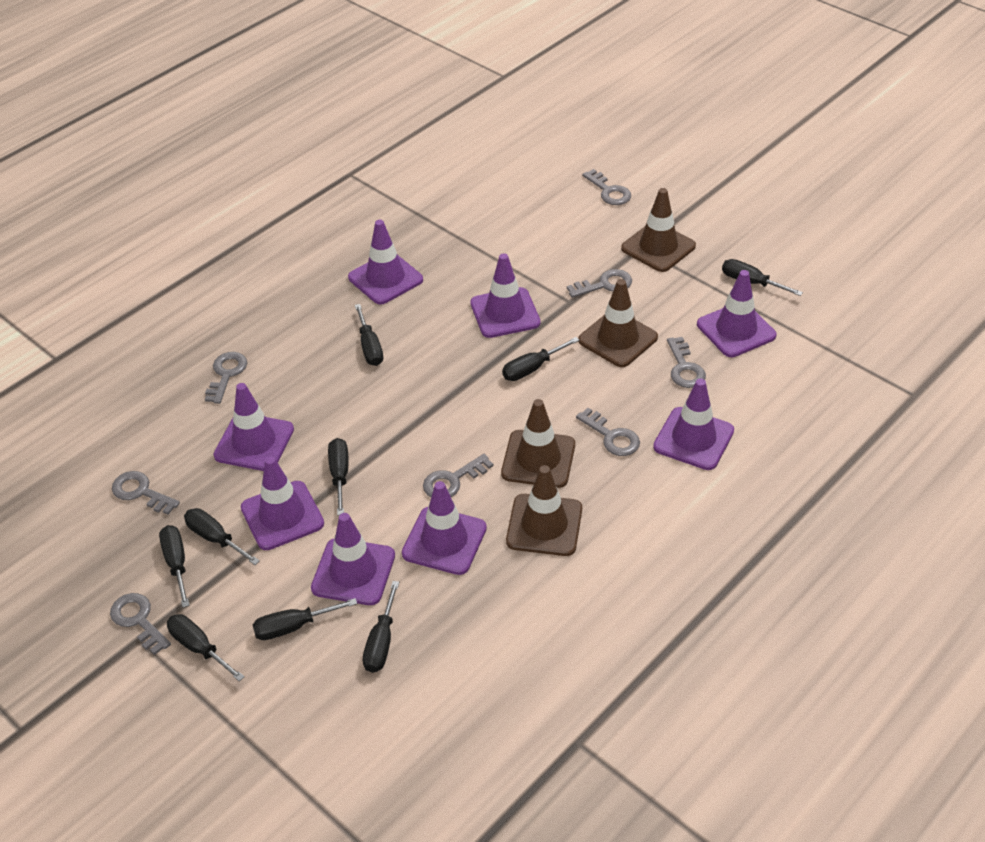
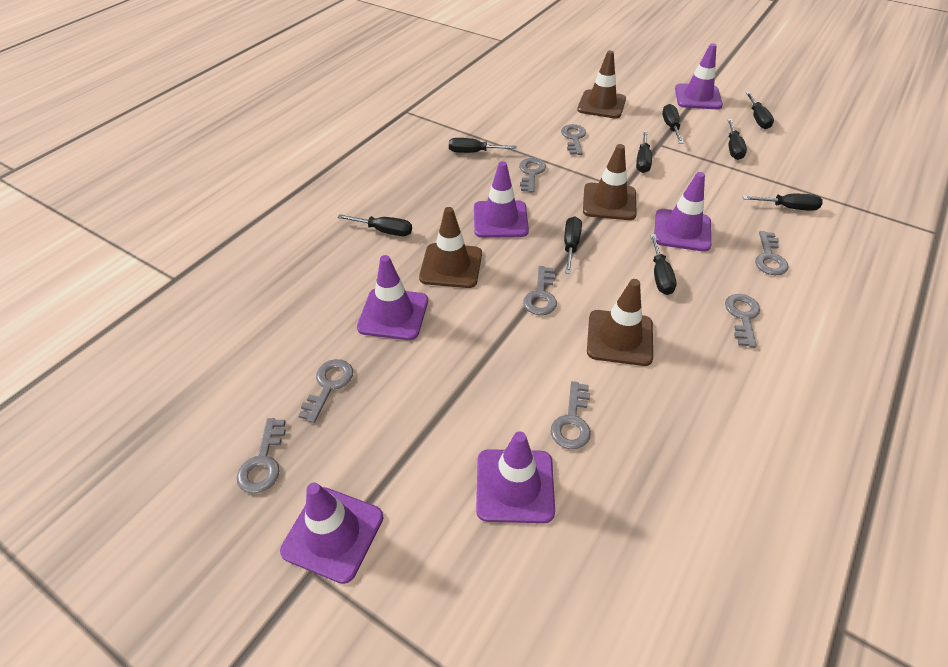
purple traffic cone: 8 -> 6

